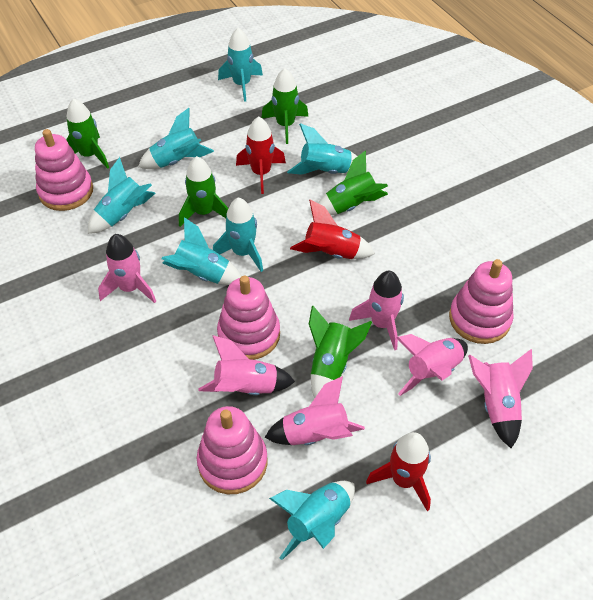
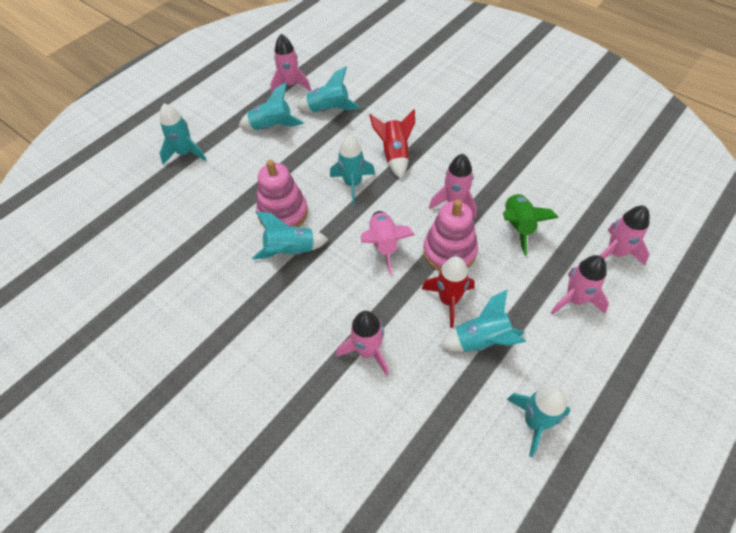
green rocket: 5 -> 1
pink stacking toy: 4 -> 2
red rocket: 3 -> 2

